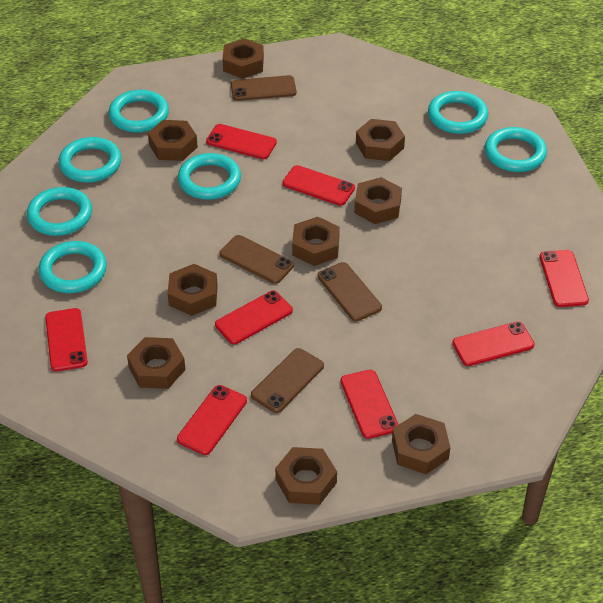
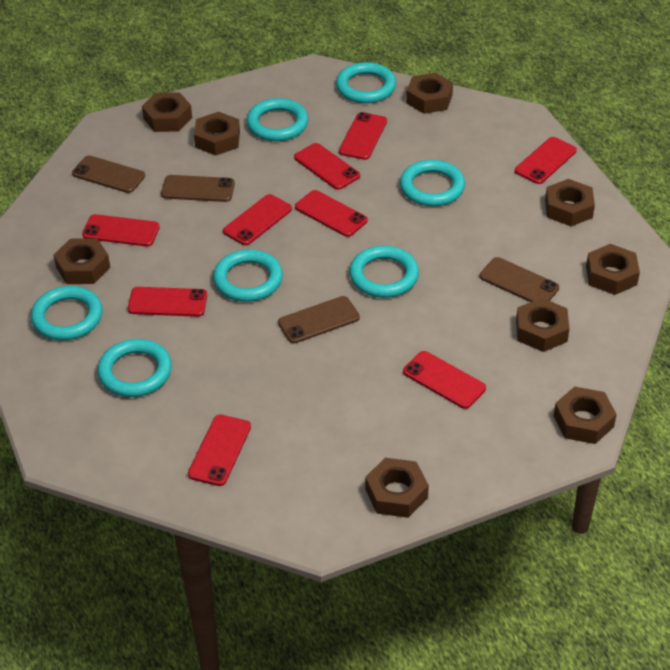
red phone: 8 -> 9

